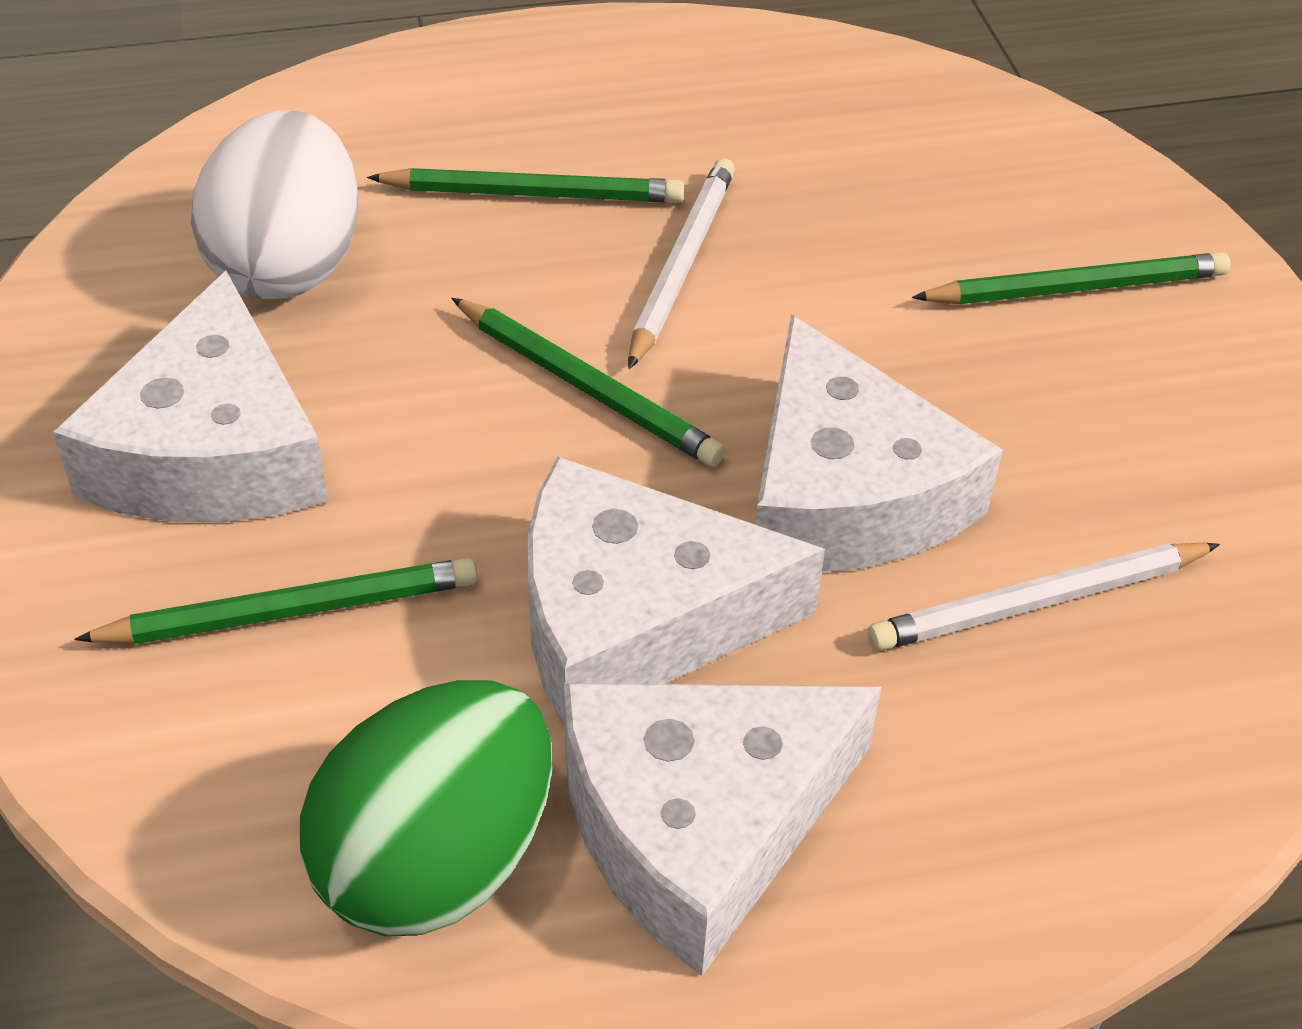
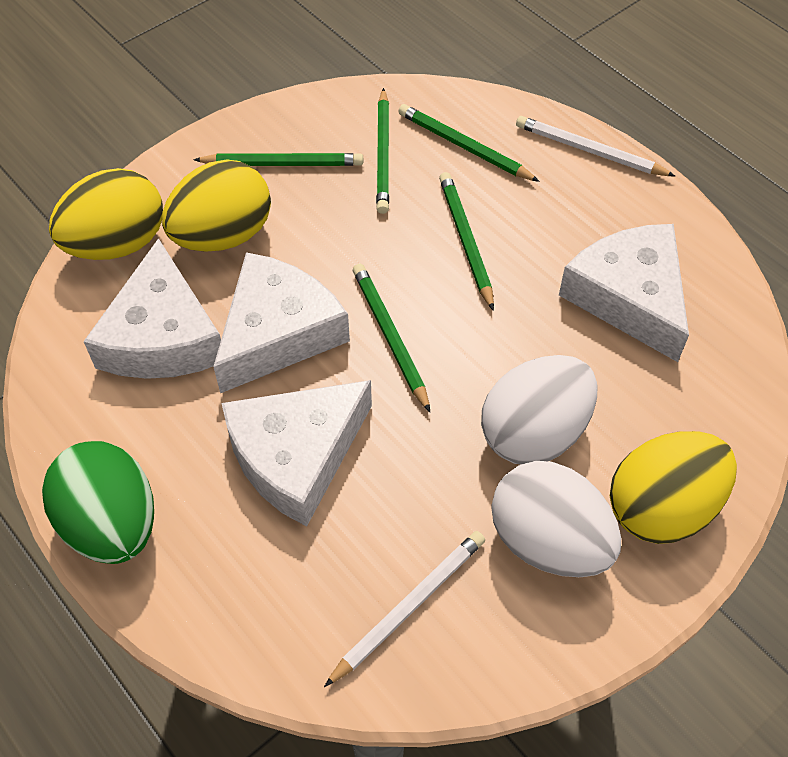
green pencil: 4 -> 5
white egg: 1 -> 2
yellow egg: 0 -> 3

